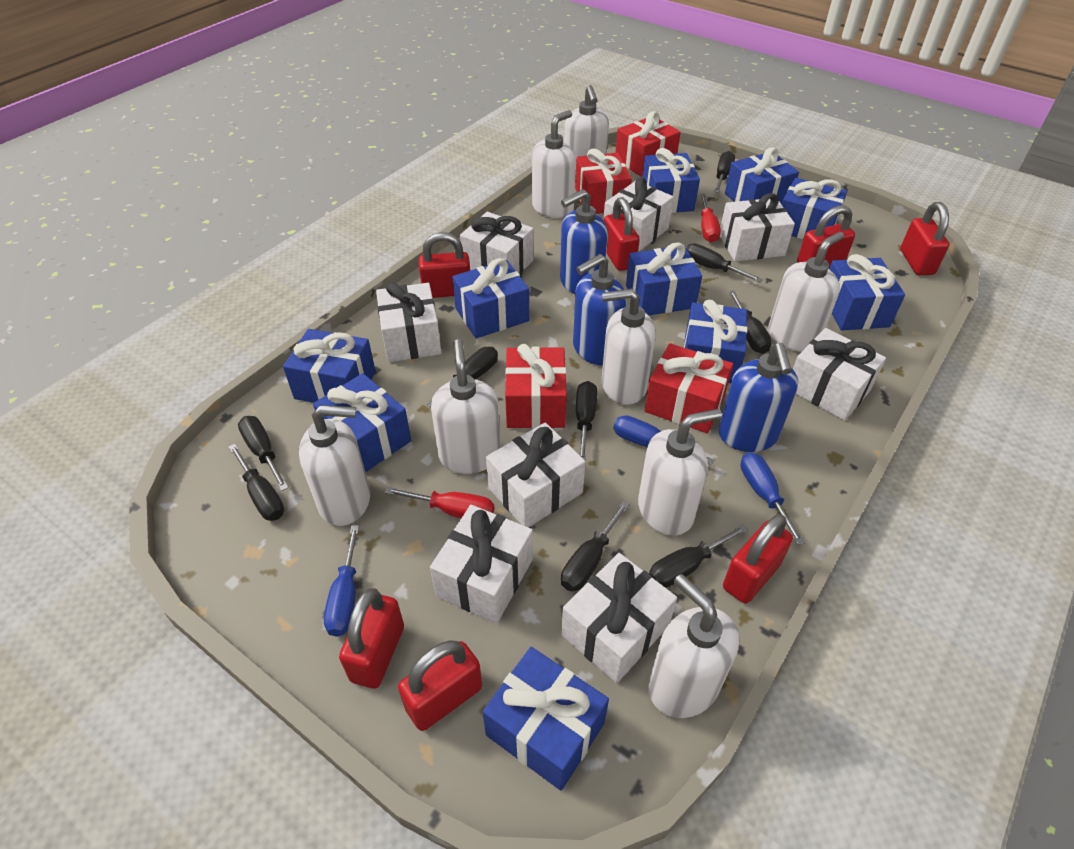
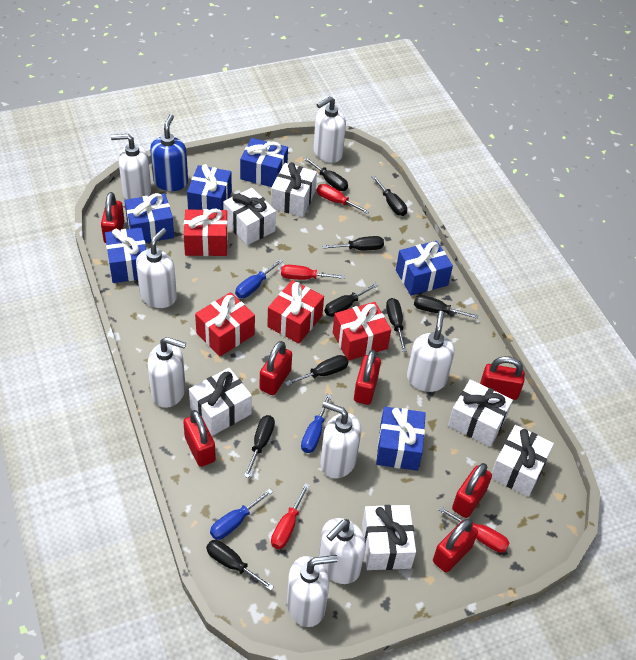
blue gift: 10 -> 6
blue soap dispenser: 3 -> 1
red screwdriver: 2 -> 4
white gift: 8 -> 6

